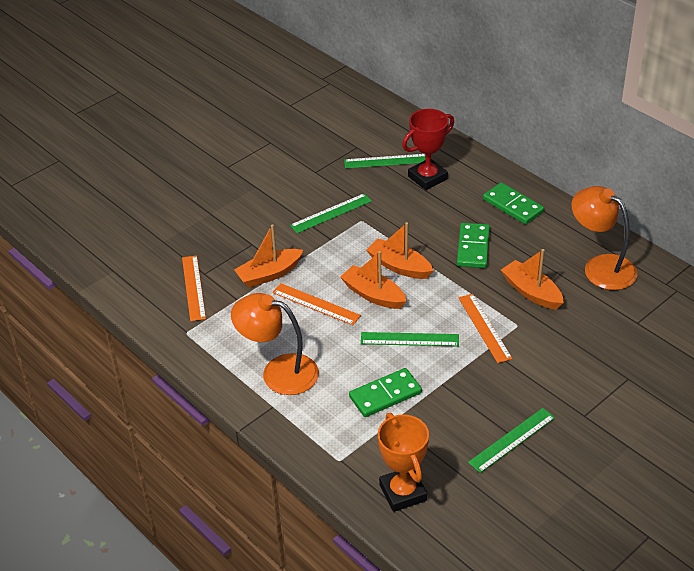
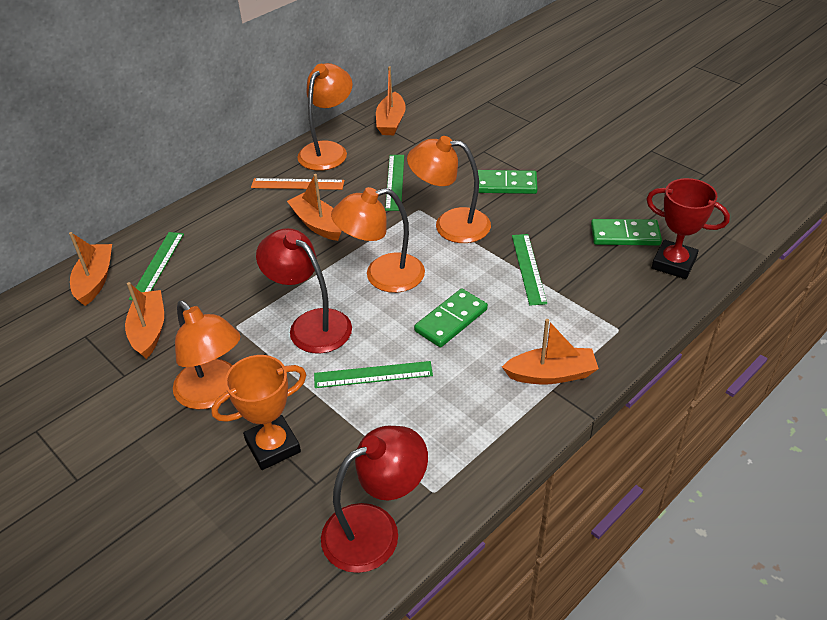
orange boat: 4 -> 5
orange lamp: 2 -> 4
orange ruler: 3 -> 1
red lamp: 0 -> 2

